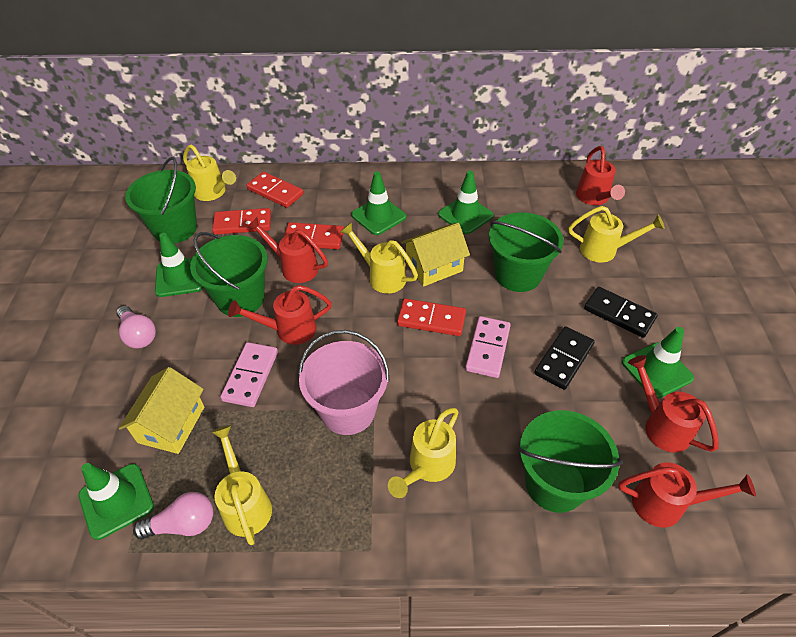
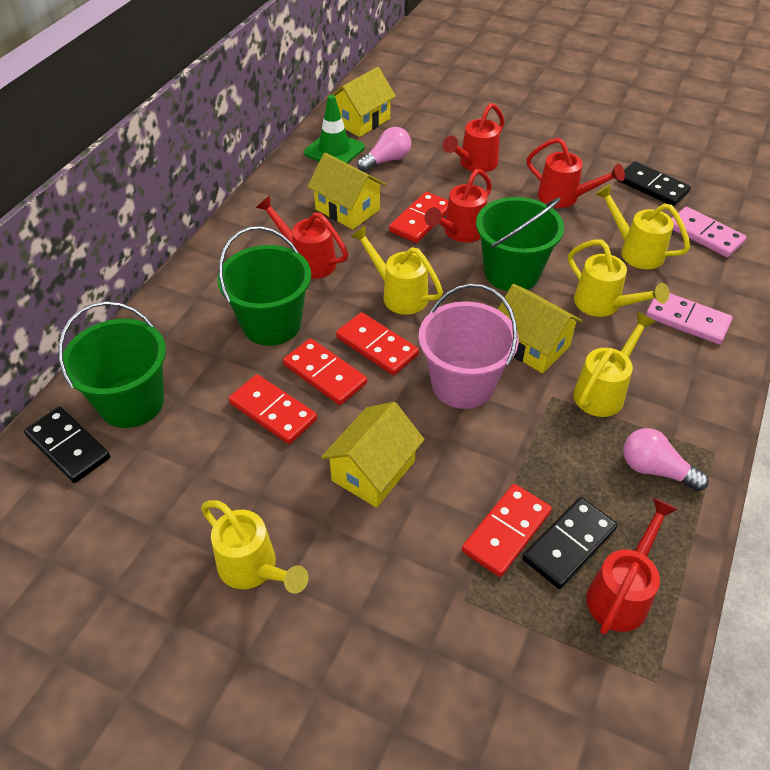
black domino: 2 -> 3
green bucket: 4 -> 3
green traffic cone: 5 -> 1
red domino: 4 -> 5
yellow house: 2 -> 4

